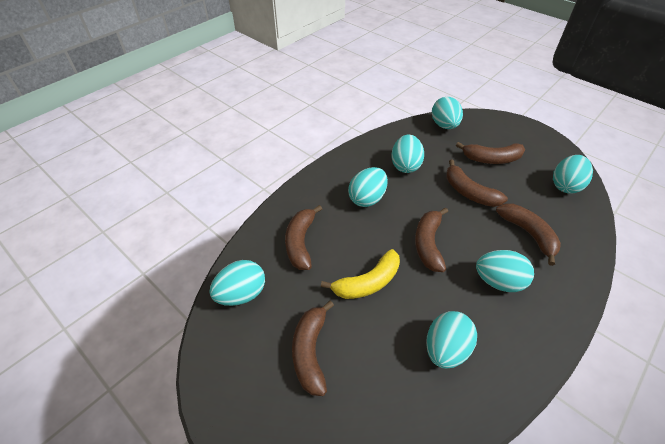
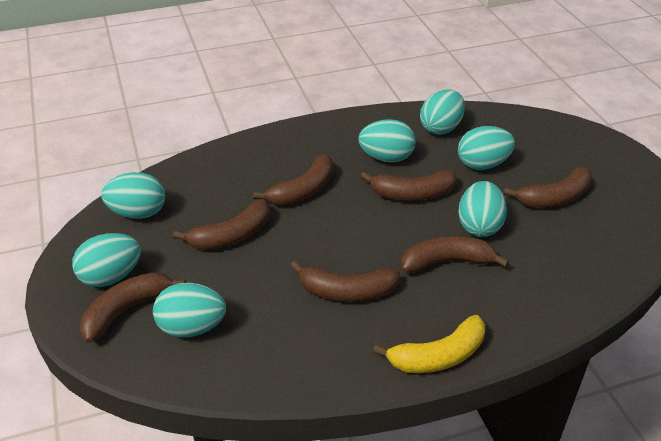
brown banana: 6 -> 7

